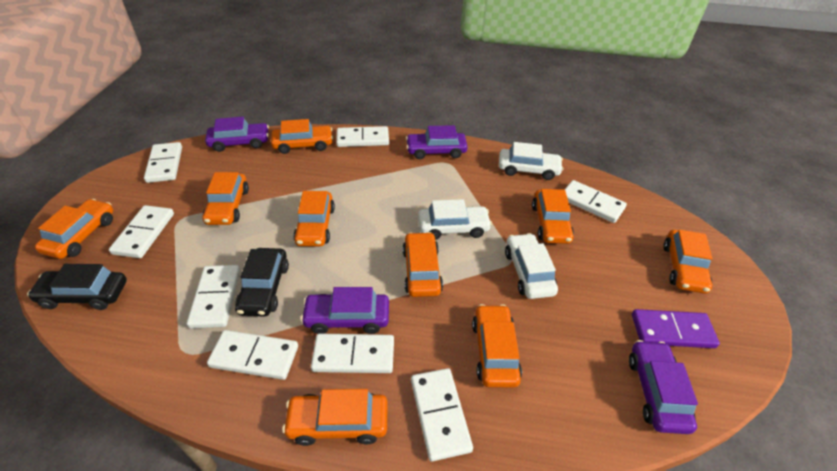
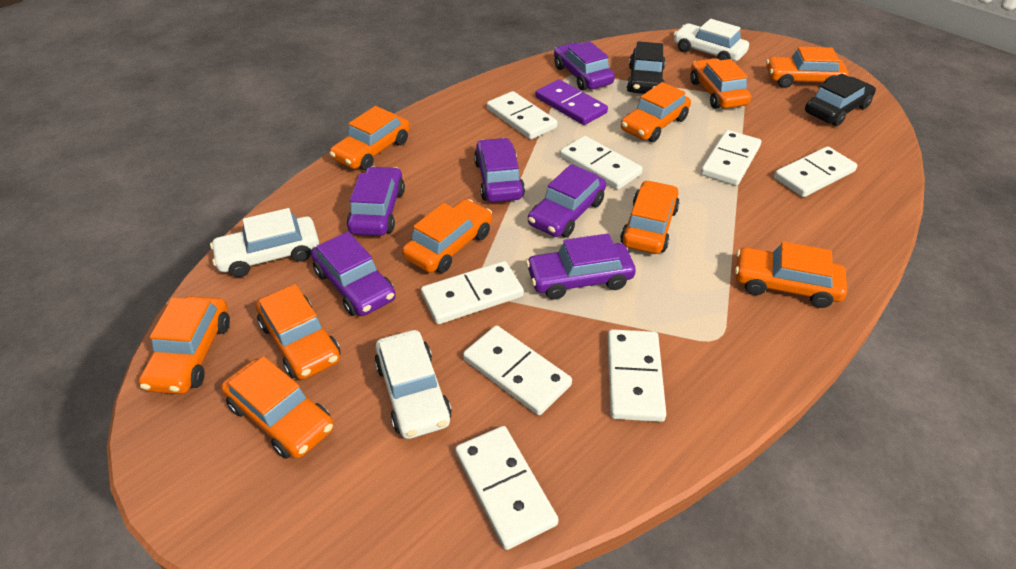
orange car: 9 -> 10
purple car: 4 -> 6

